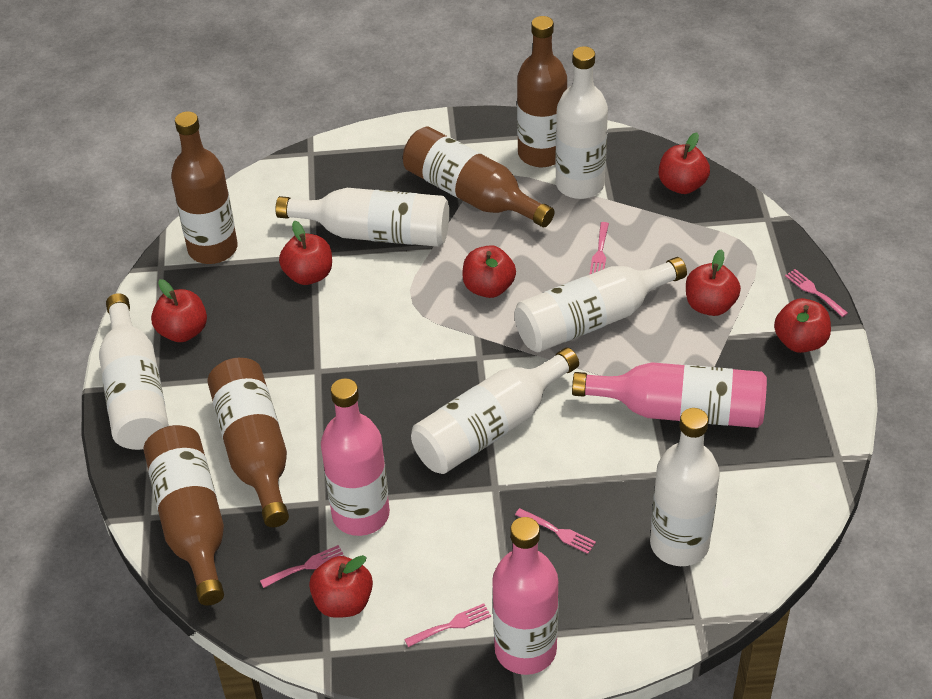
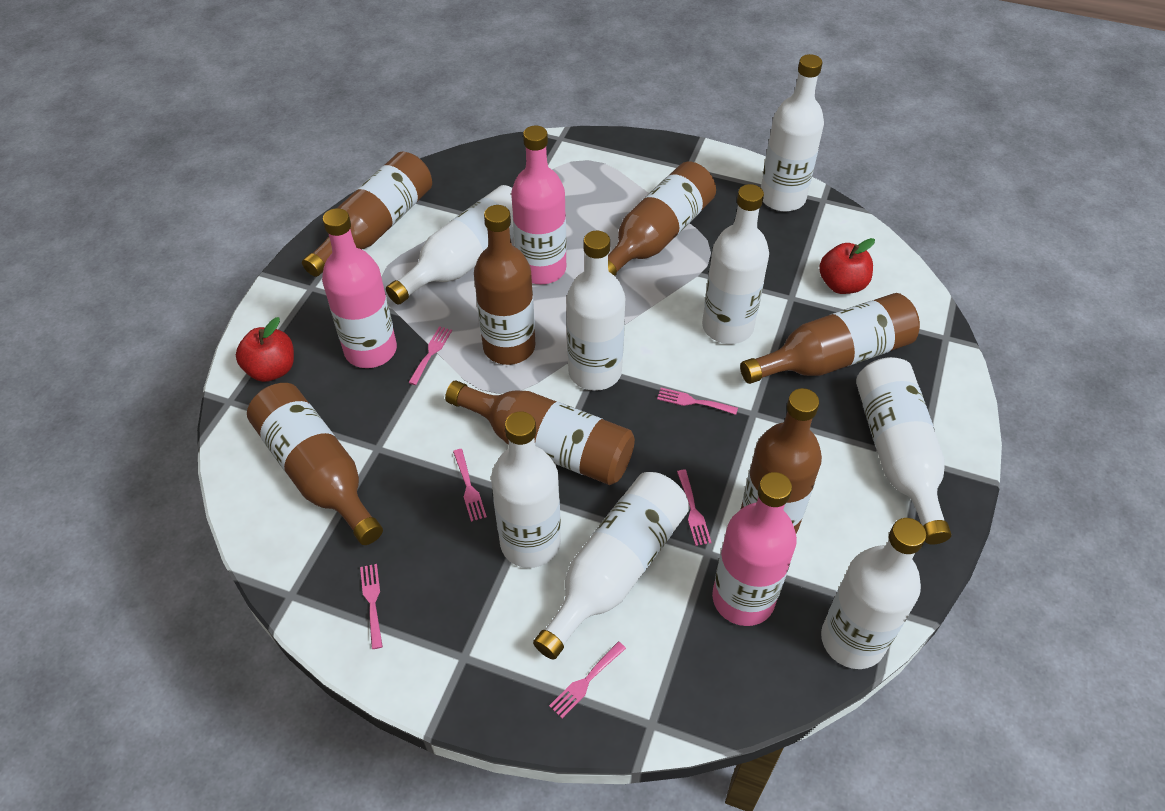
brown bottle: 5 -> 7
pink fork: 5 -> 6
red apple: 7 -> 2
white bottle: 6 -> 8

